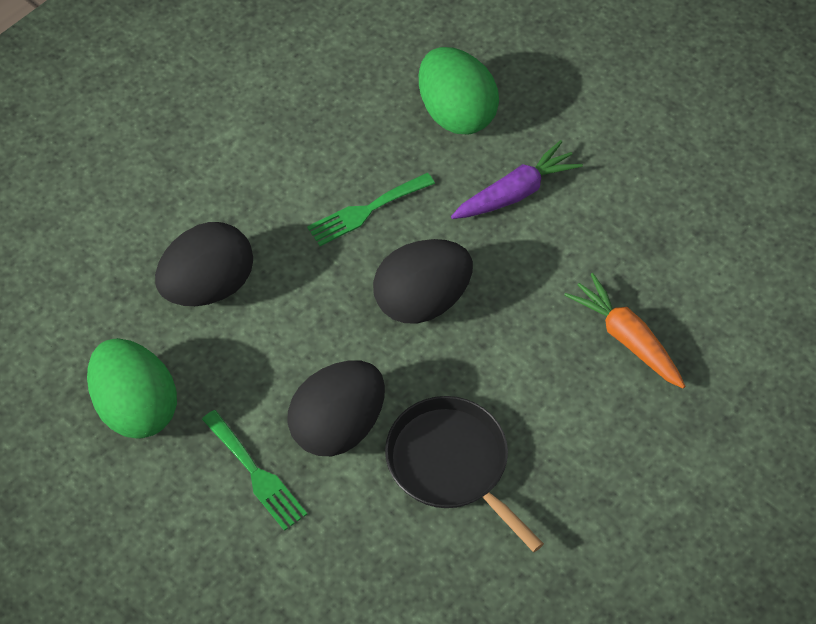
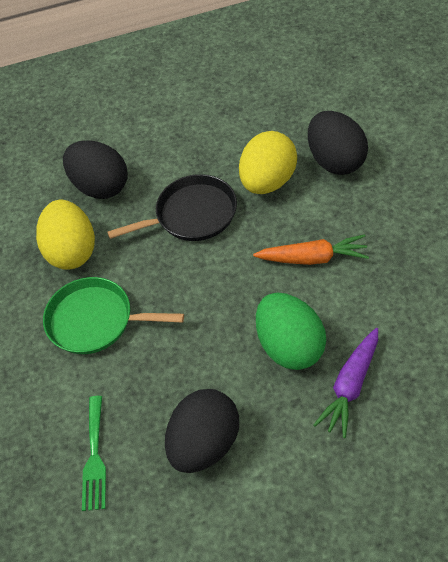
green egg: 2 -> 1
green fork: 2 -> 1
green pan: 0 -> 1
yellow egg: 0 -> 2

